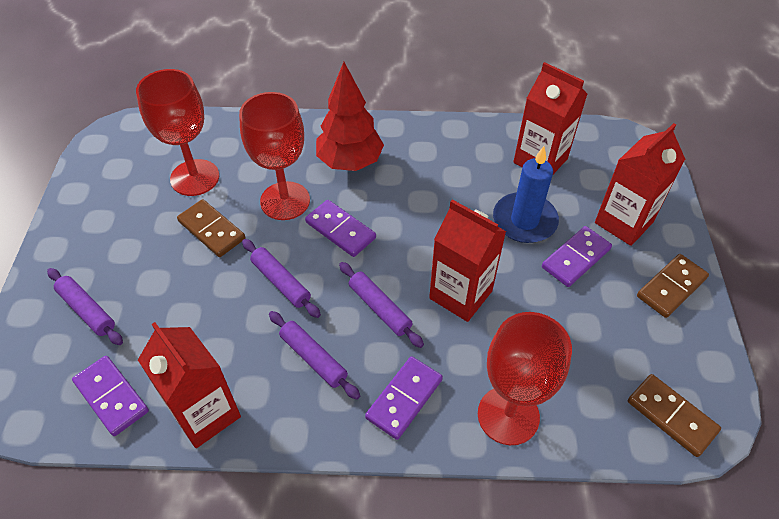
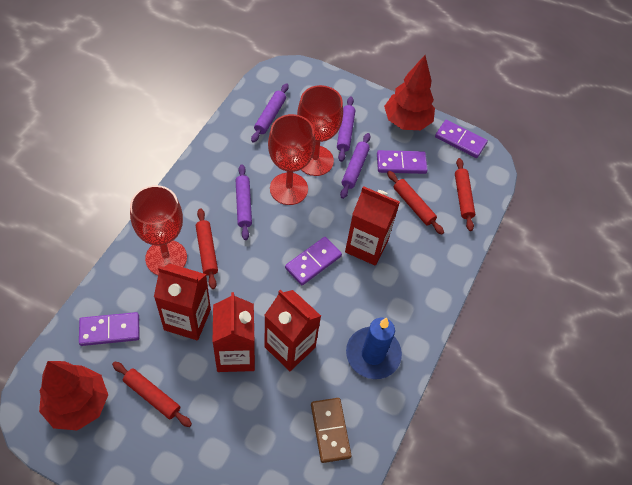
brown domino: 3 -> 1
red rolling pin: 0 -> 4
red tree: 1 -> 2

